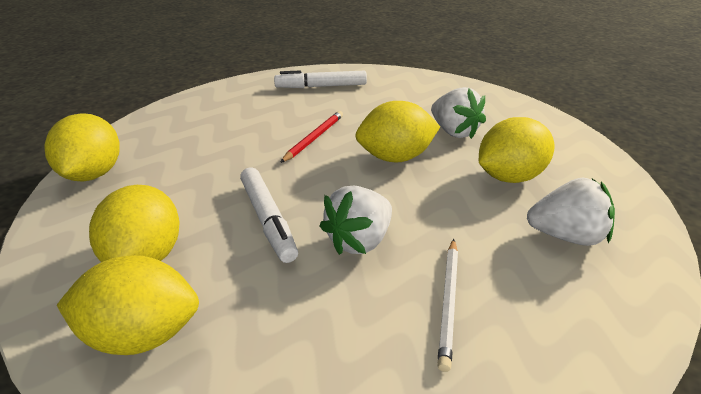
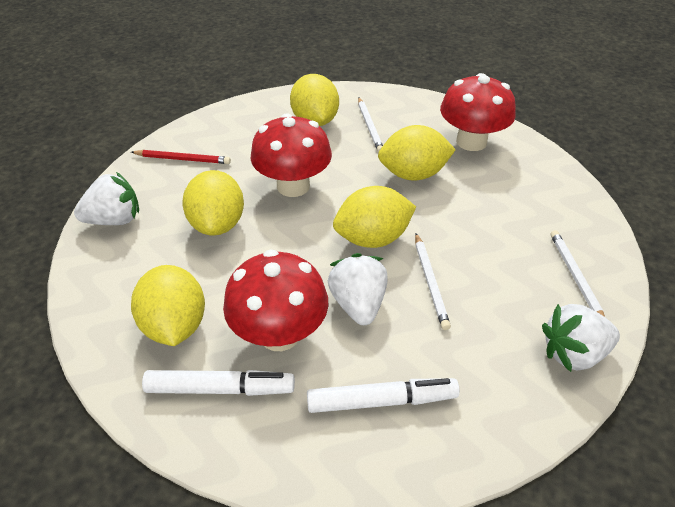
red mushroom: 0 -> 3
white pencil: 1 -> 3

